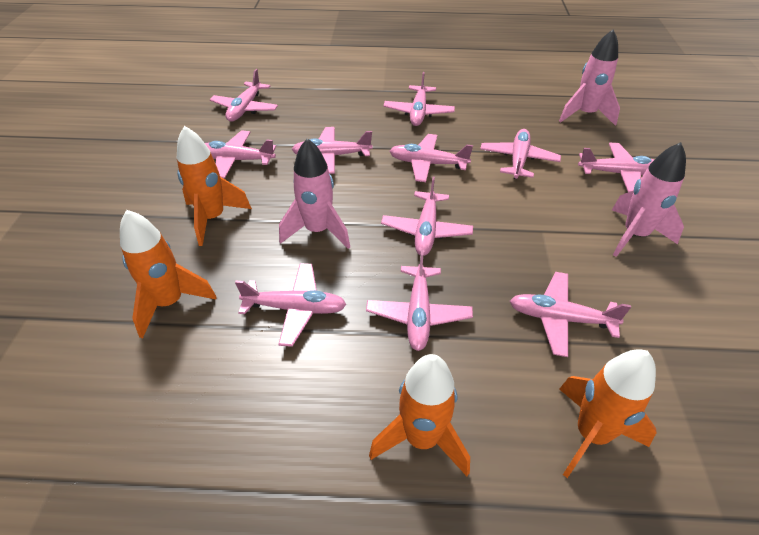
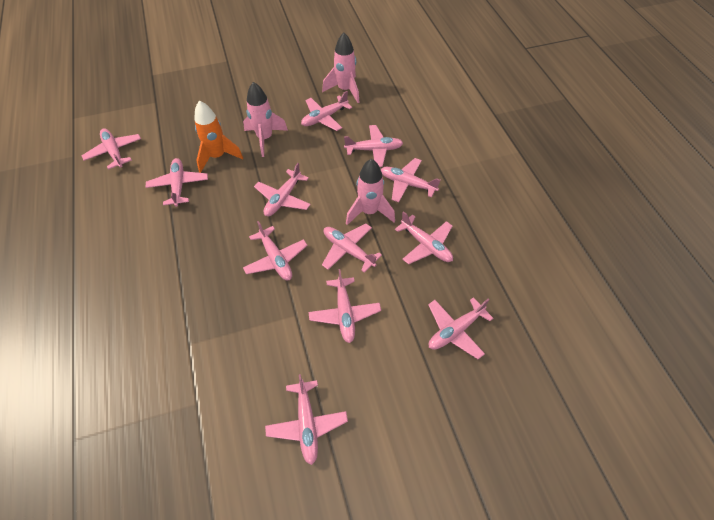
orange rocket: 4 -> 1
pink plane: 11 -> 12

